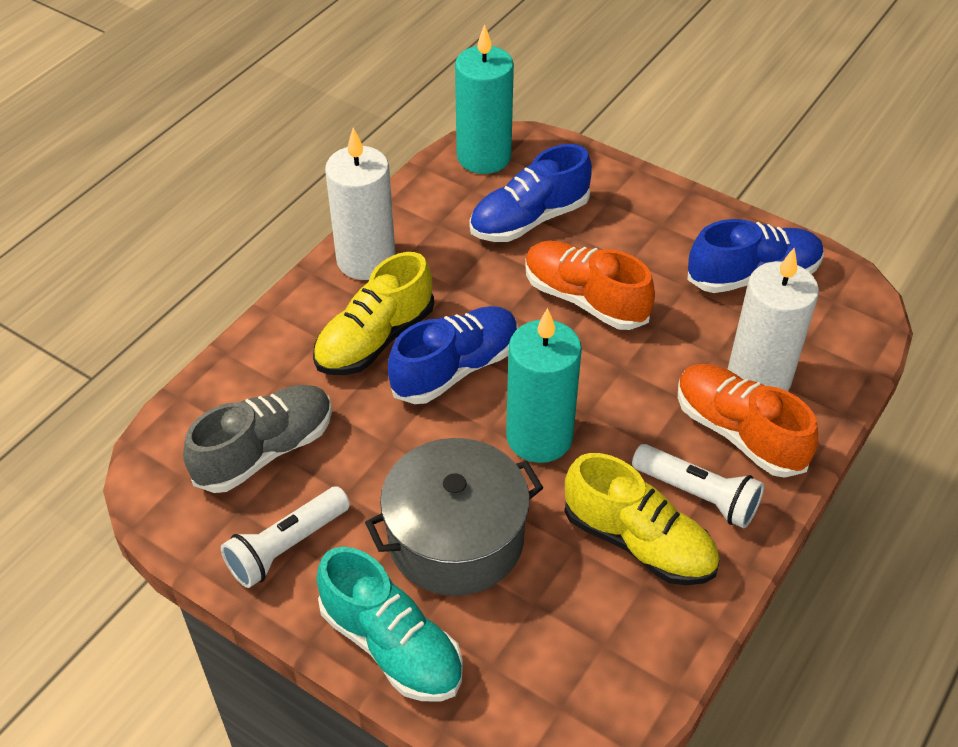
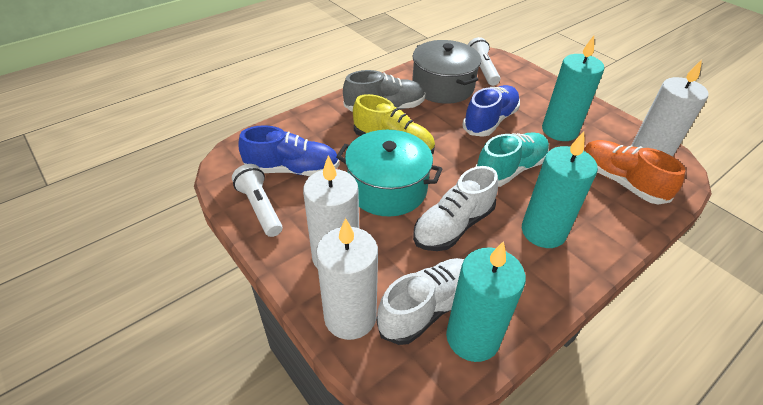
blue shoe: 3 -> 2
orange shoe: 2 -> 1
turquoise candle: 2 -> 3
turquoise pot: 0 -> 1
white candle: 2 -> 3
white shoe: 0 -> 2
yellow shoe: 2 -> 1

